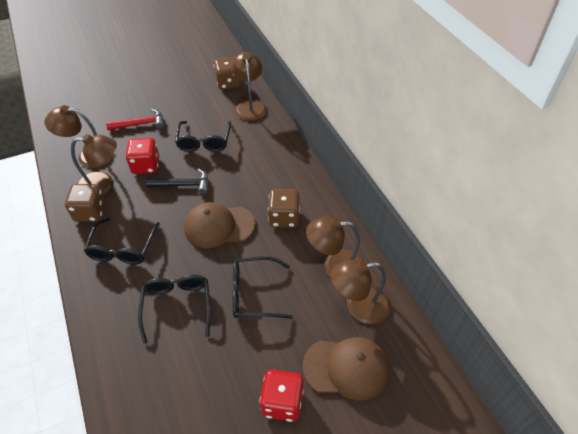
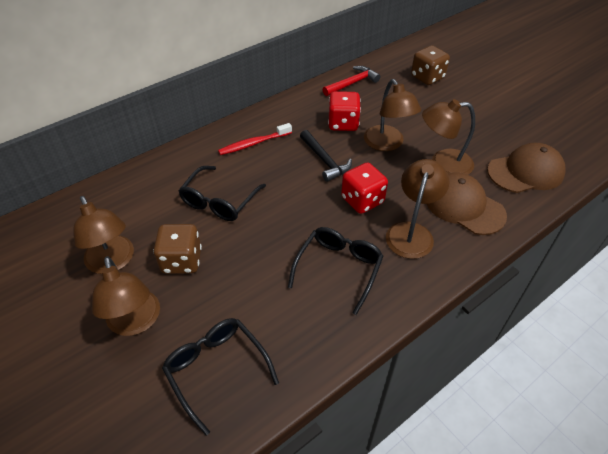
black glasses: 4 -> 3
brown dice: 3 -> 2
red toothbrush: 0 -> 1

